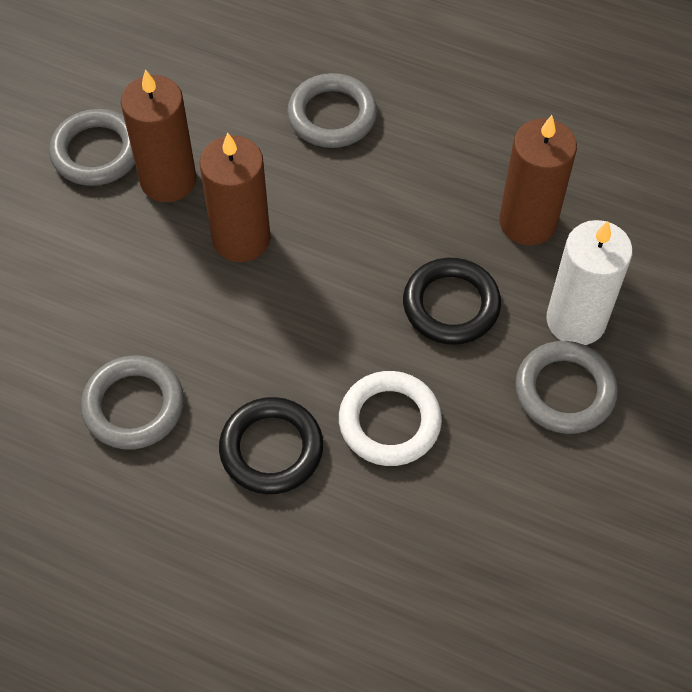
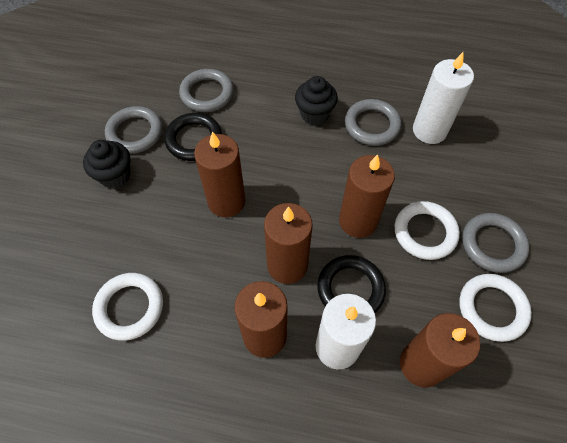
black cupcake: 0 -> 2
brown candle: 3 -> 5
white candle: 1 -> 2
white ring: 1 -> 3

